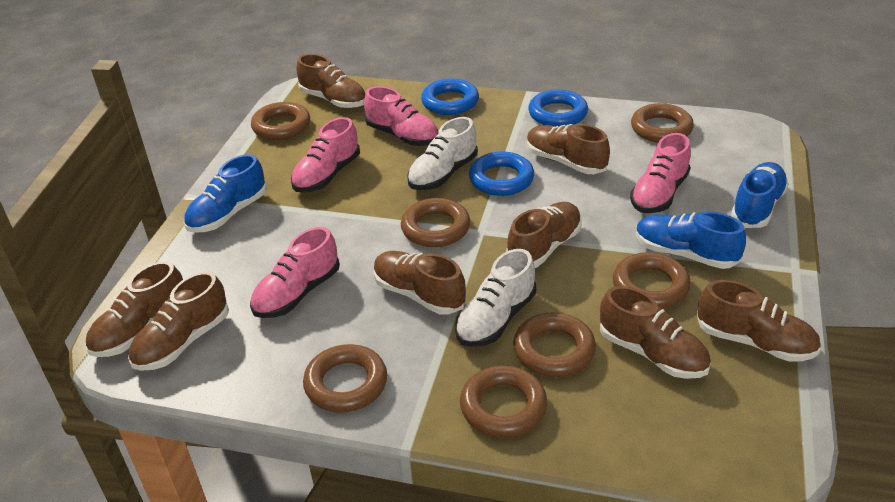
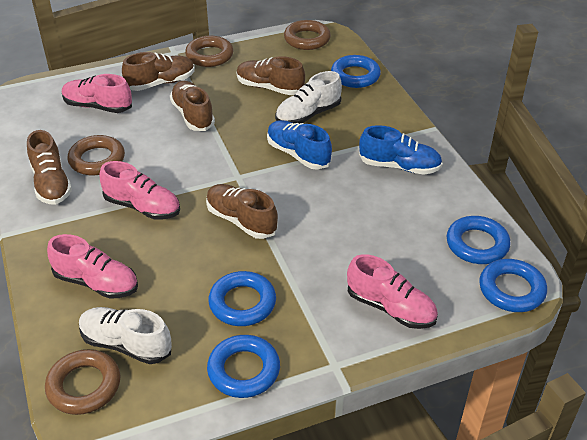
blue ring: 3 -> 5
blue shoe: 3 -> 2
brown ring: 7 -> 4
brown shoe: 8 -> 5

